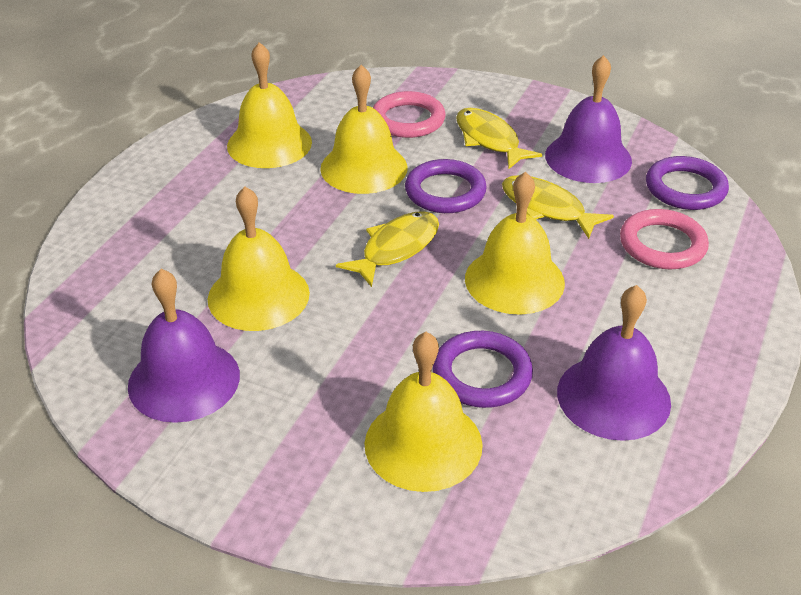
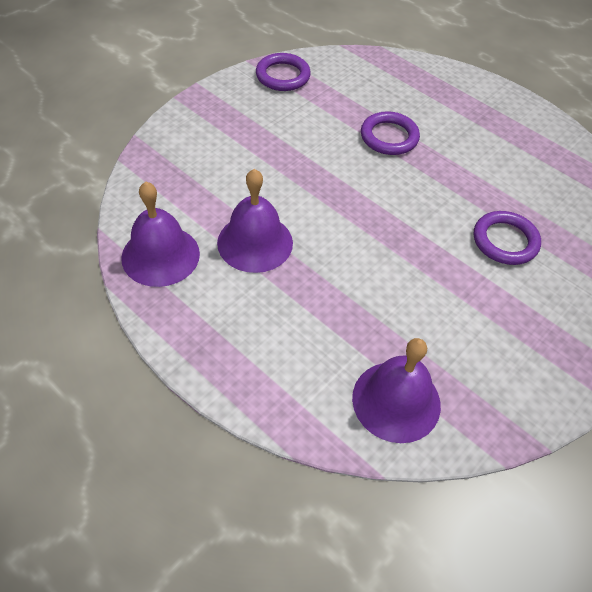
pink ring: 2 -> 0
yellow bell: 5 -> 0
yellow fish: 3 -> 0

